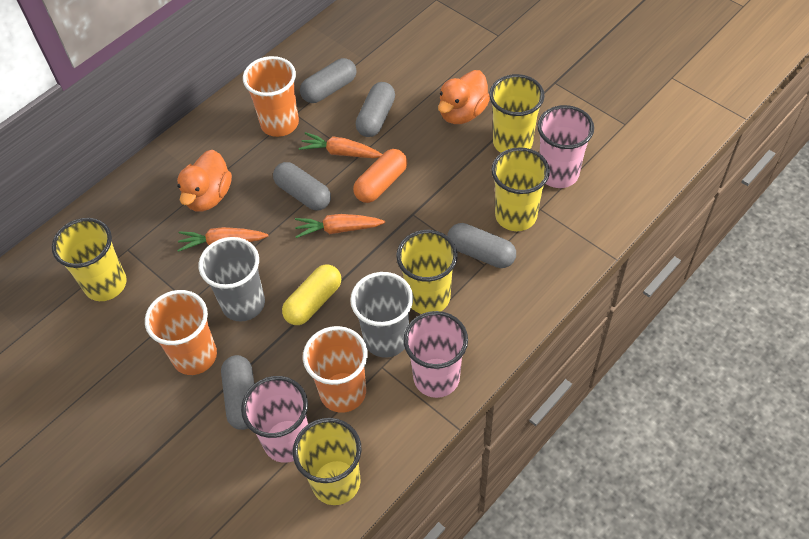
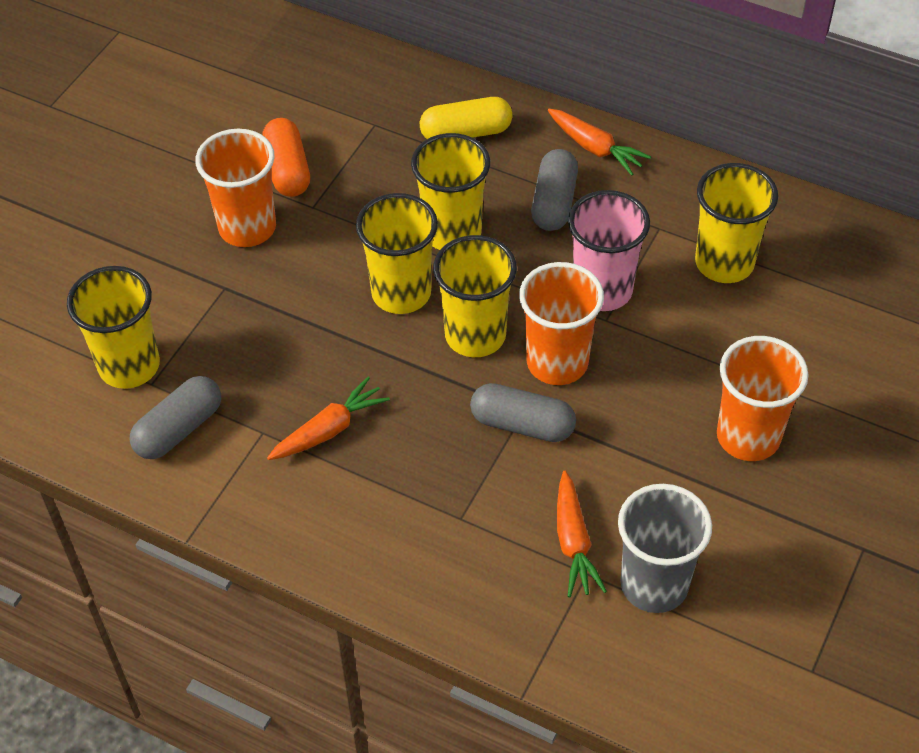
grey capsule: 5 -> 3
grey cup: 2 -> 1
orange duck: 2 -> 0
pink cup: 3 -> 1

